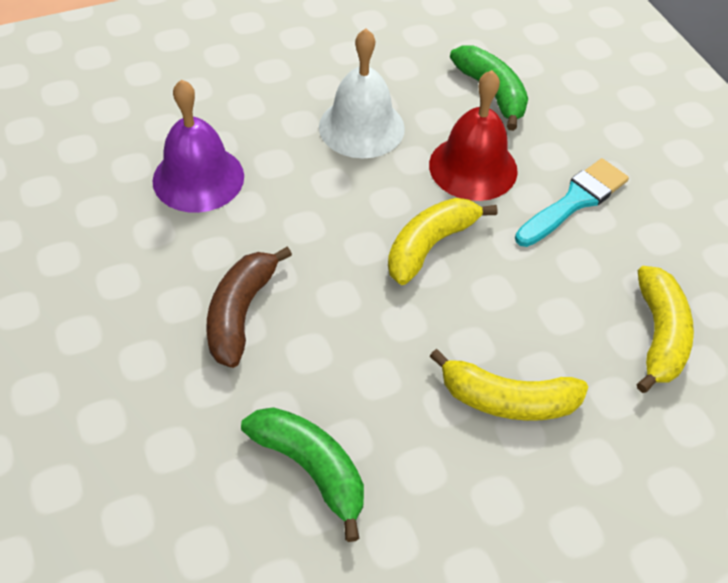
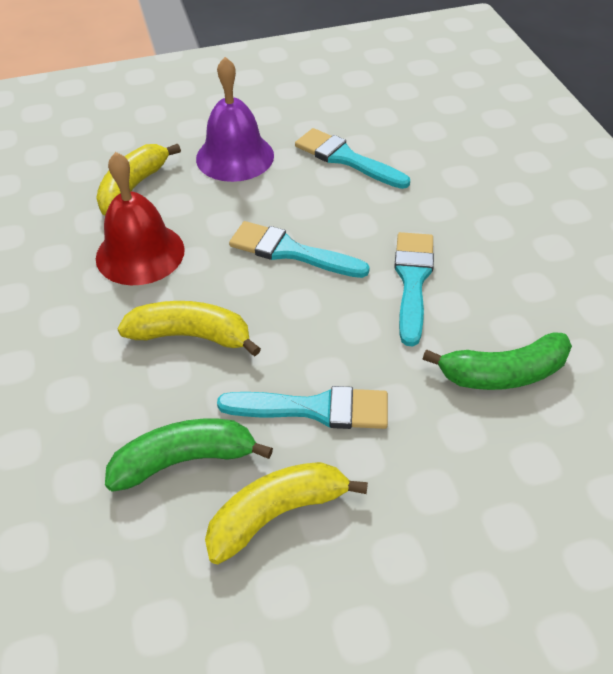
brown banana: 1 -> 0
turquoise brush: 1 -> 4
white bell: 1 -> 0

